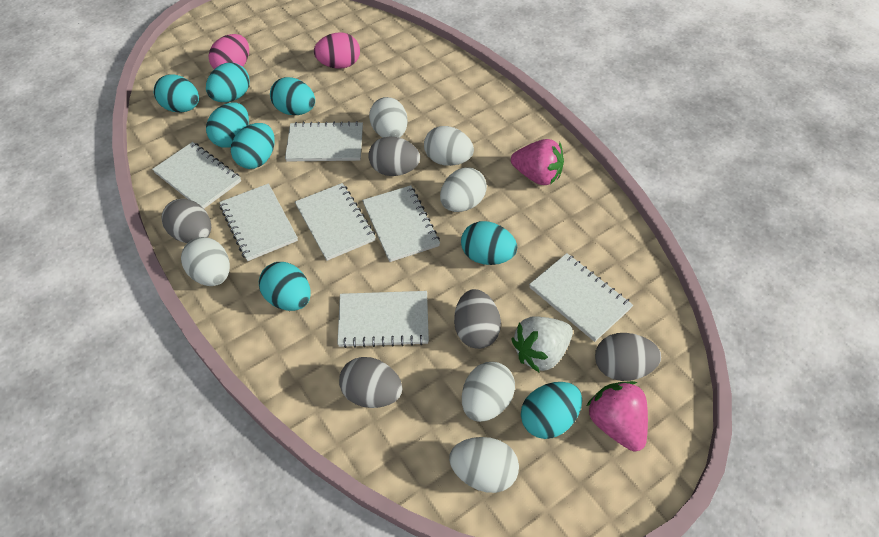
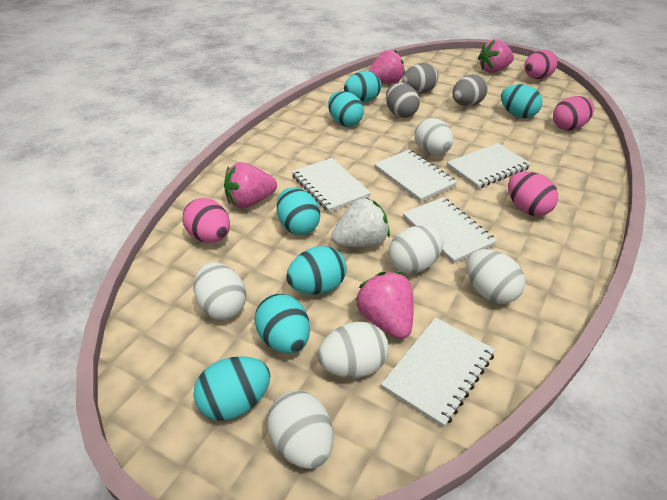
grey egg: 5 -> 3
pink egg: 2 -> 4
pink strawberry: 2 -> 4
turquoise egg: 8 -> 7
white notebook: 7 -> 5

